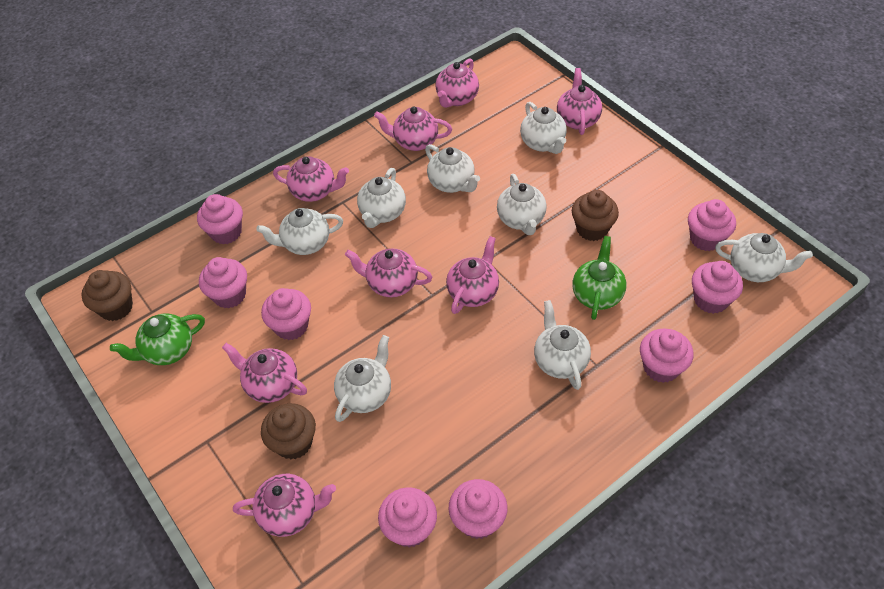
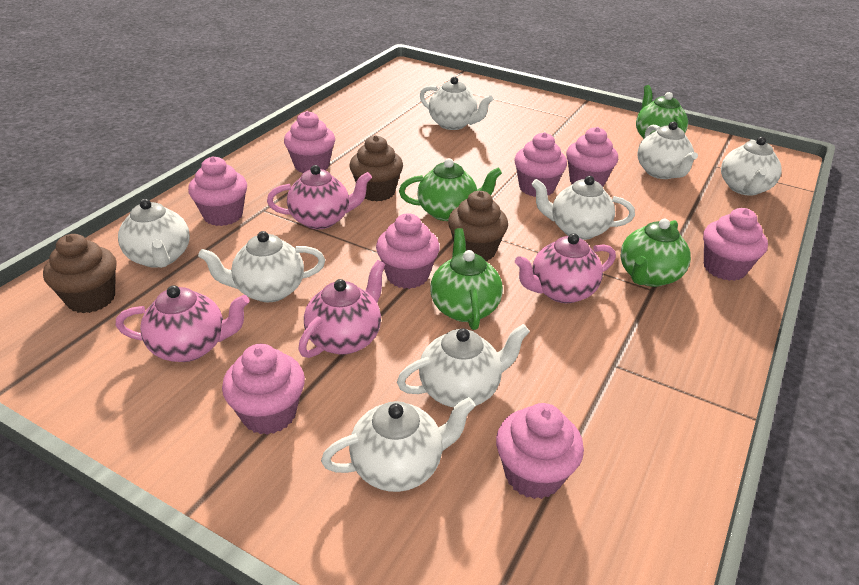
green teapot: 2 -> 4
pink teapot: 8 -> 4

